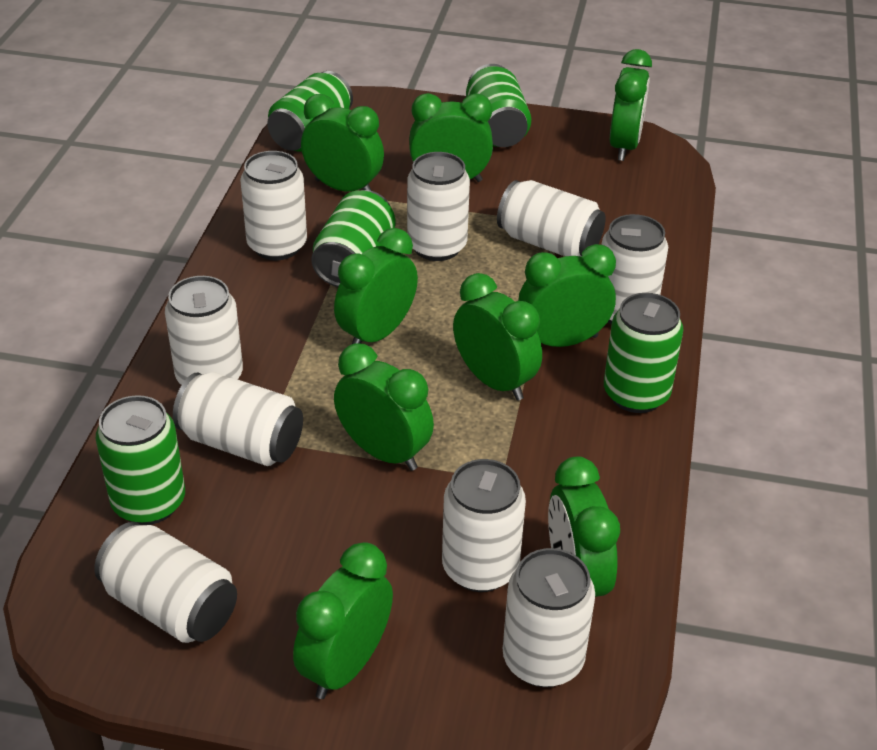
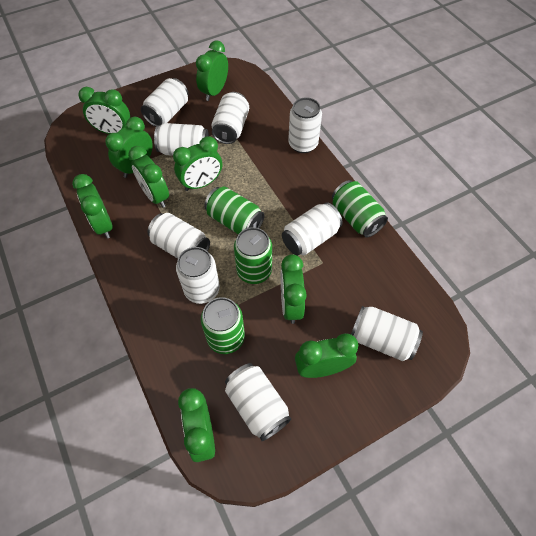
green can: 5 -> 4

